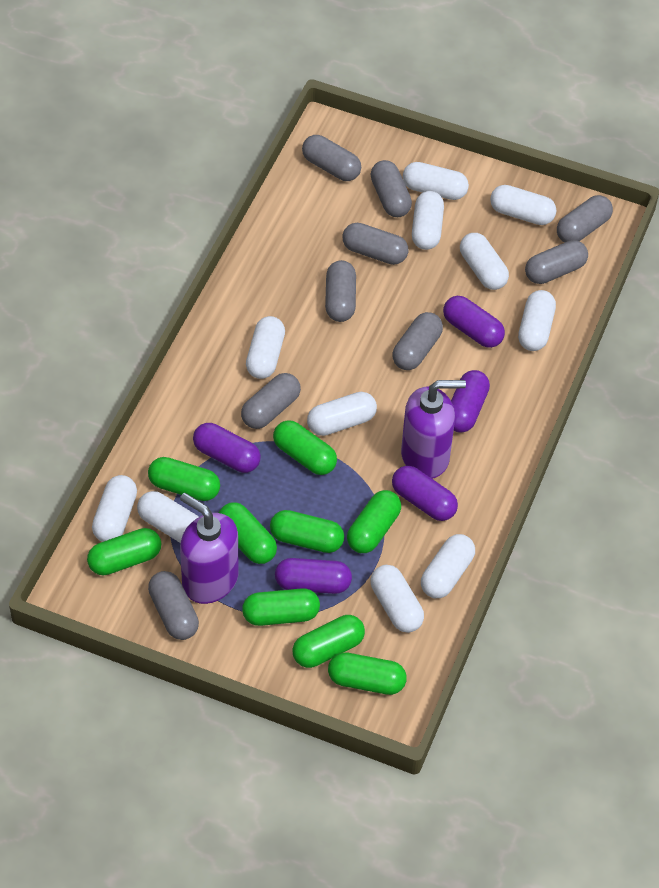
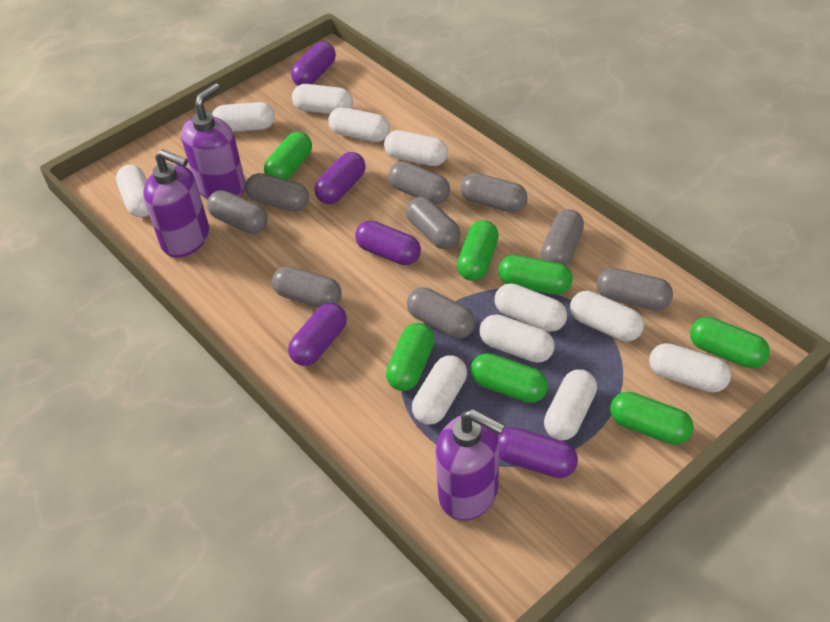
green capsule: 9 -> 7
purple soap dispenser: 2 -> 3

